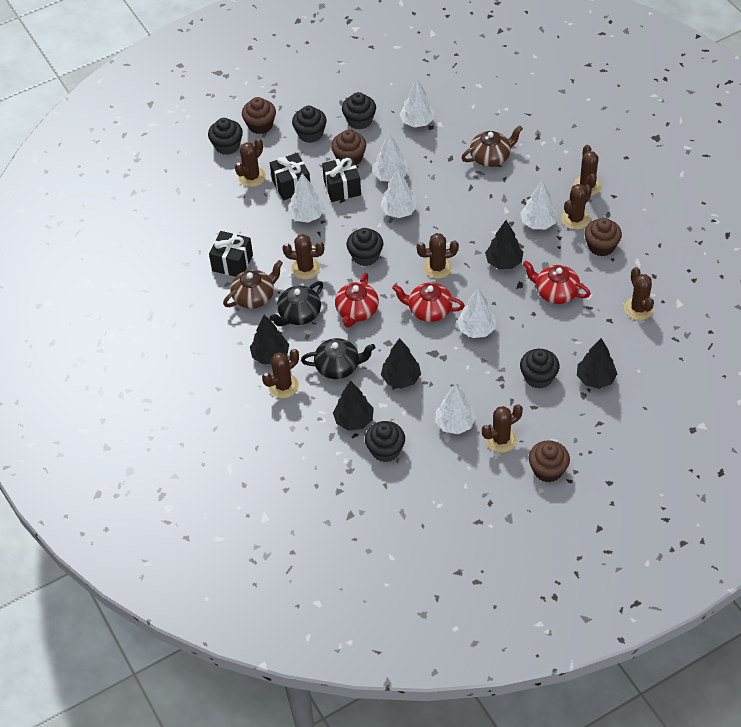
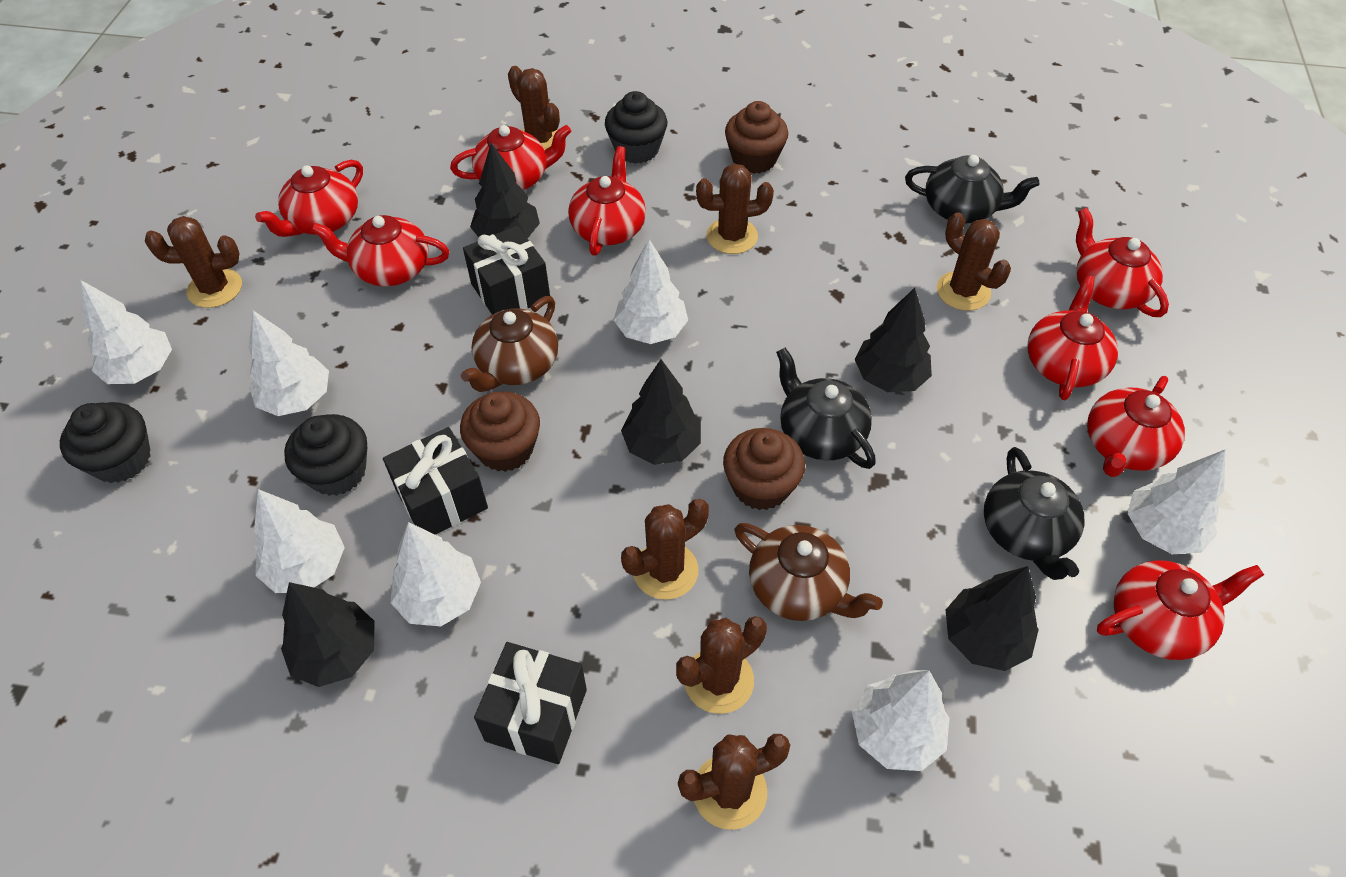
black cupcake: 6 -> 3
black teapot: 2 -> 3
brown cactus: 8 -> 7
brown cupcake: 4 -> 3
red teapot: 3 -> 8

